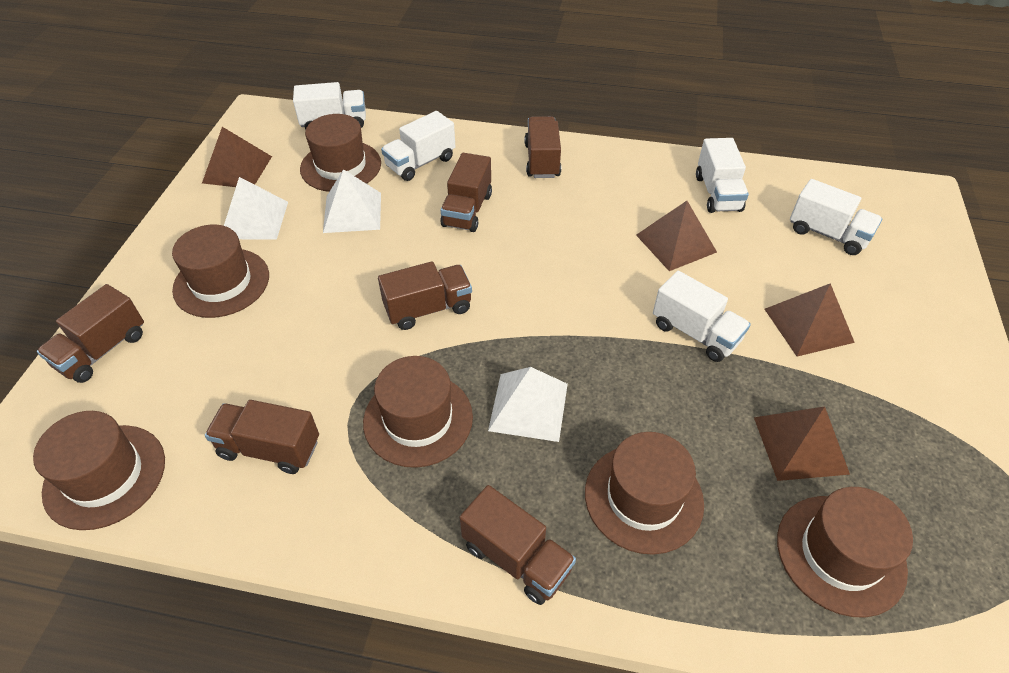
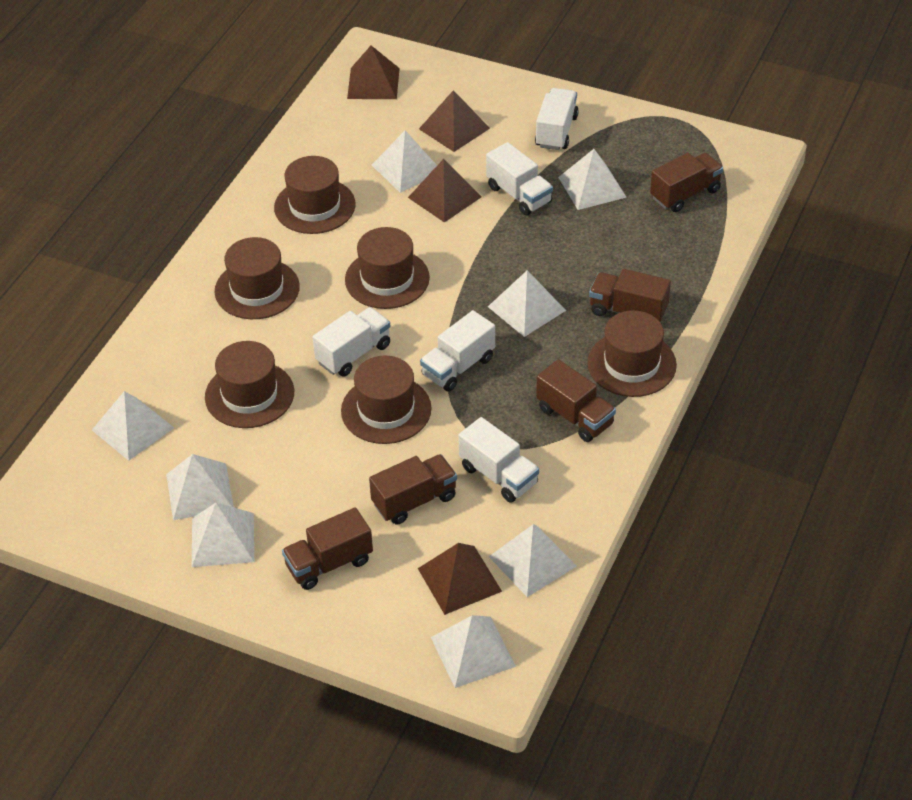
brown truck: 6 -> 5
white pyramid: 3 -> 8

